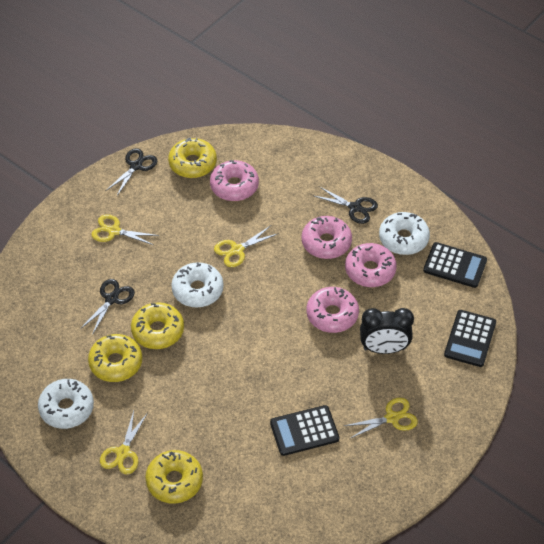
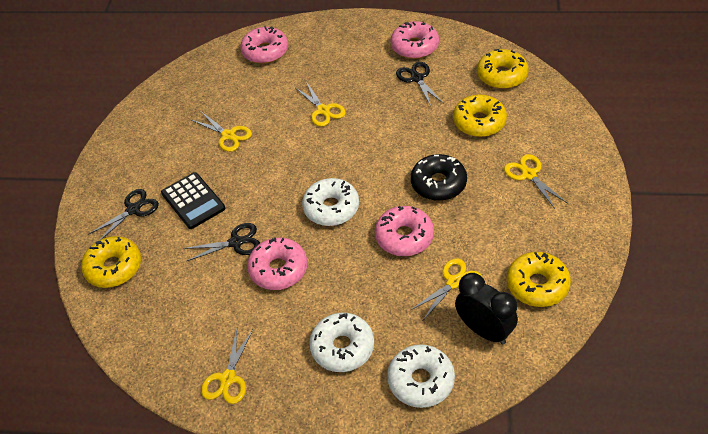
black calculator: 3 -> 1
black donut: 0 -> 1
yellow scissors: 4 -> 5

